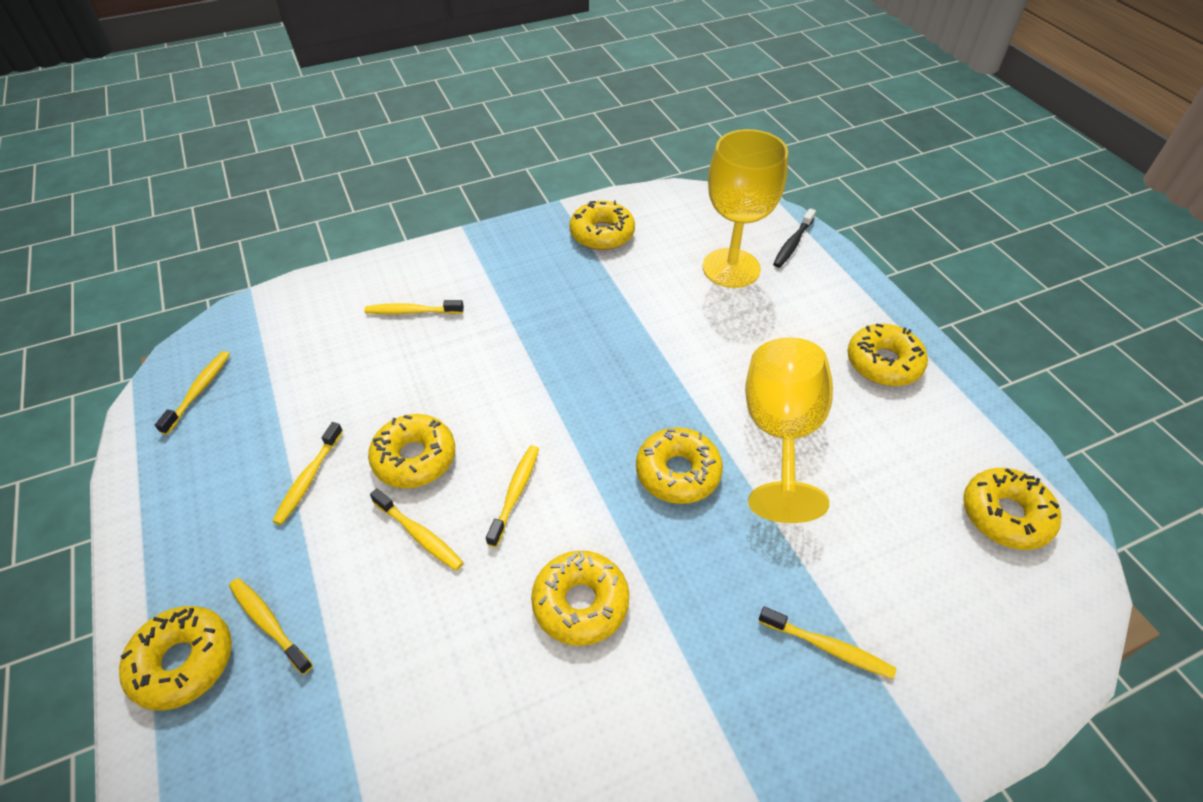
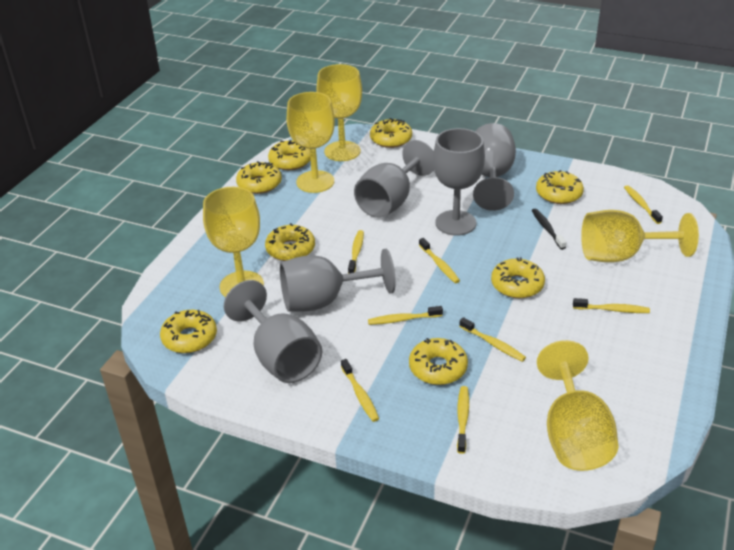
grey goblet: 0 -> 5
yellow donut: 7 -> 8
yellow goblet: 2 -> 5
yellow toothbrush: 7 -> 8

